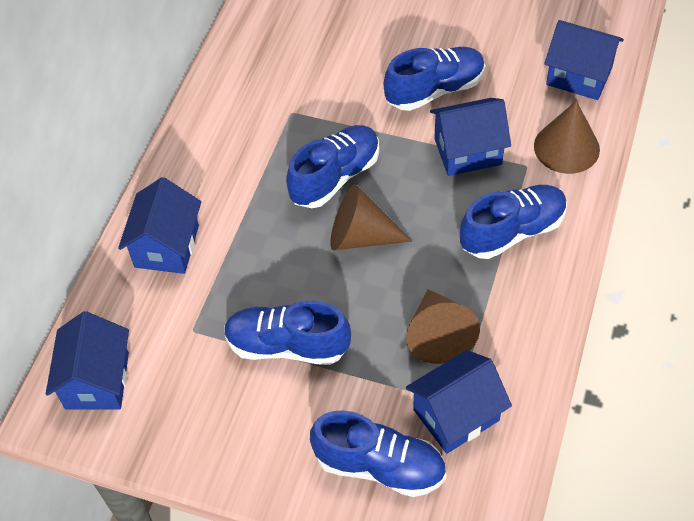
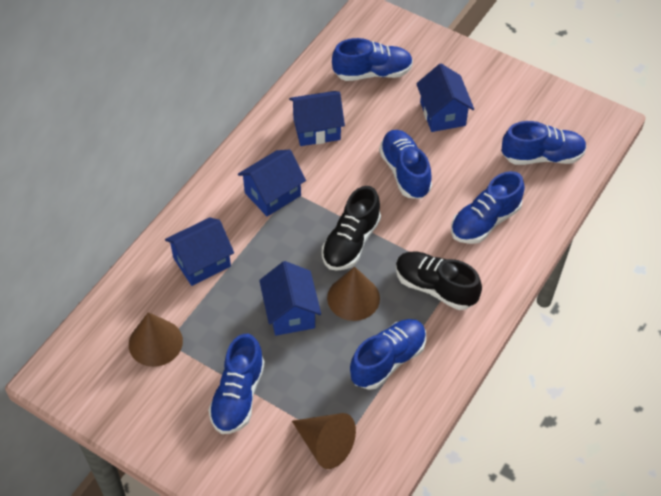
black shoe: 0 -> 2
blue shoe: 5 -> 6

